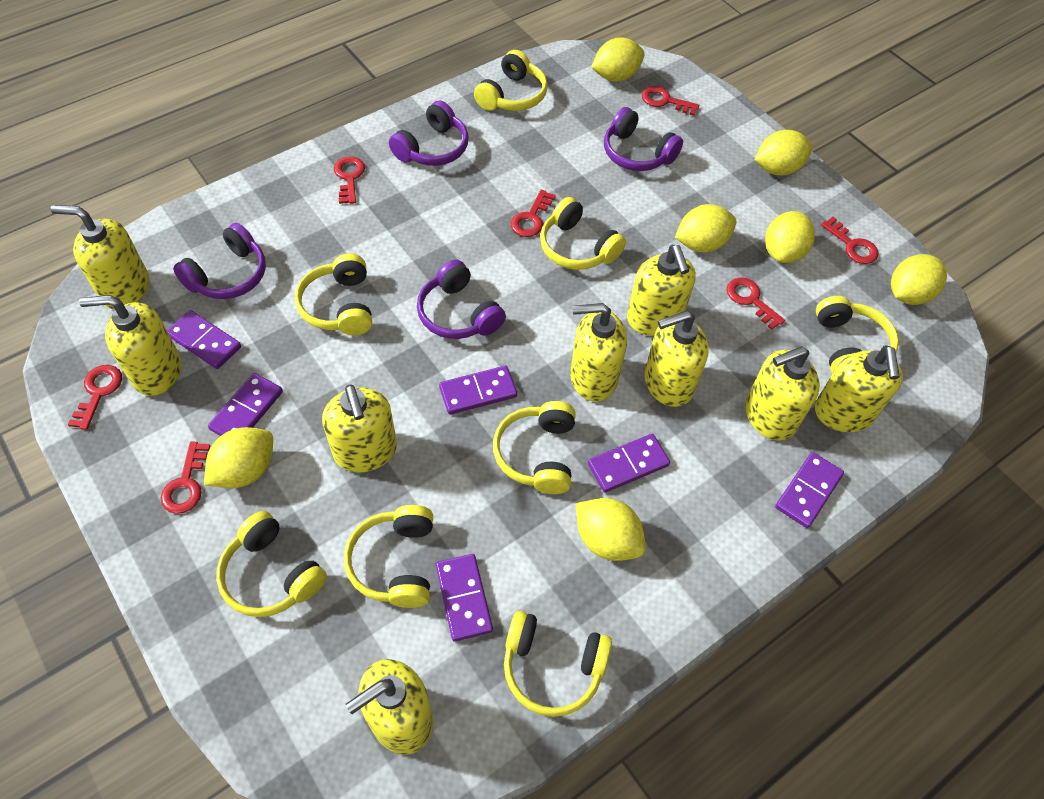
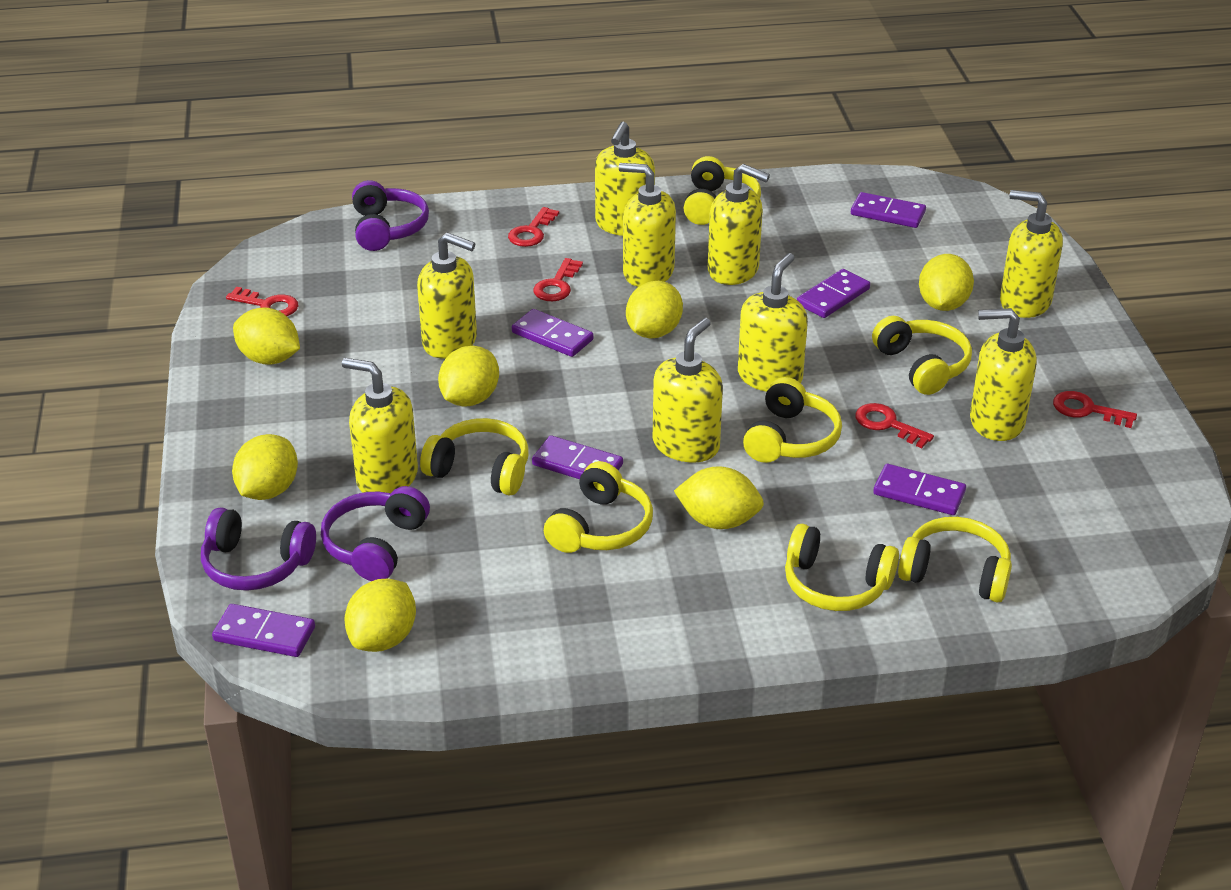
purple headphones: 4 -> 3
red key: 7 -> 5
yellow headphones: 8 -> 7

